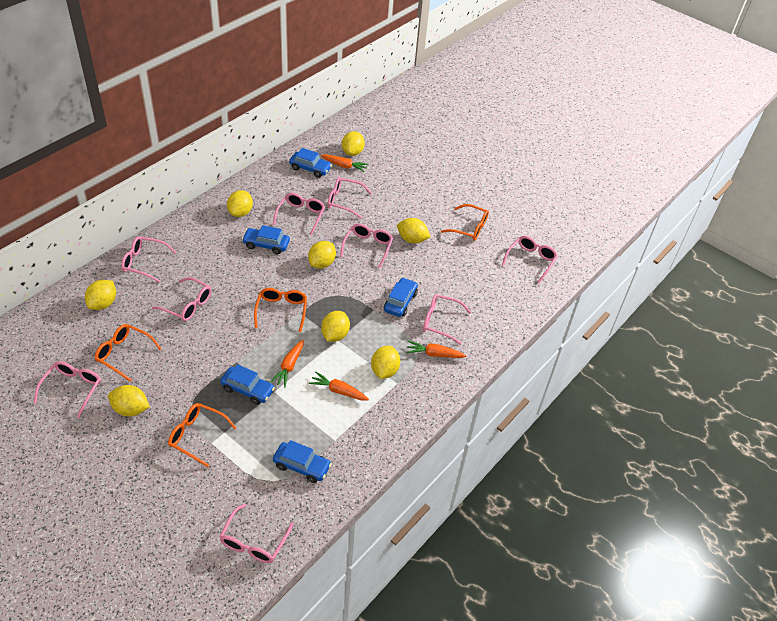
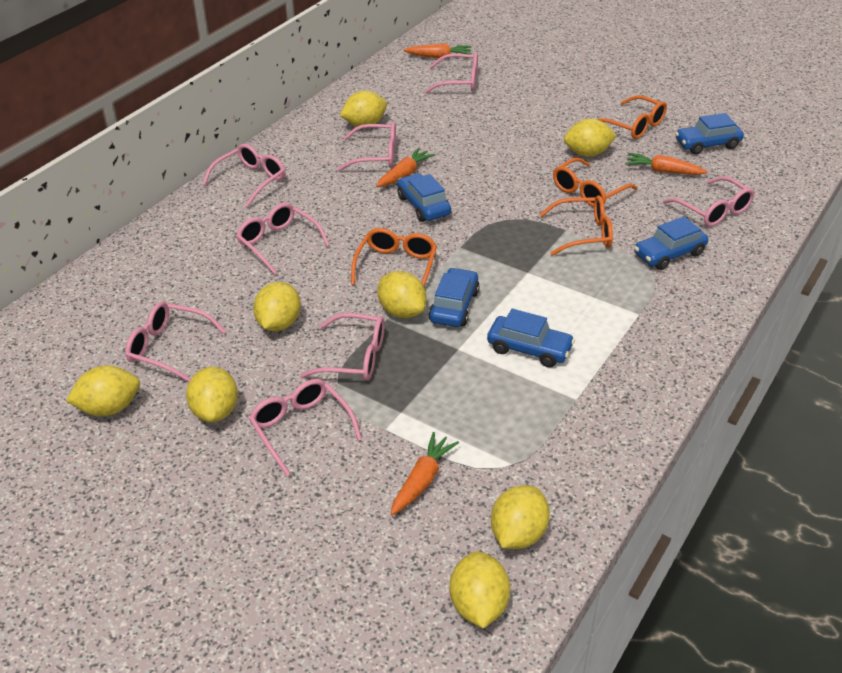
pink glasses: 9 -> 8

